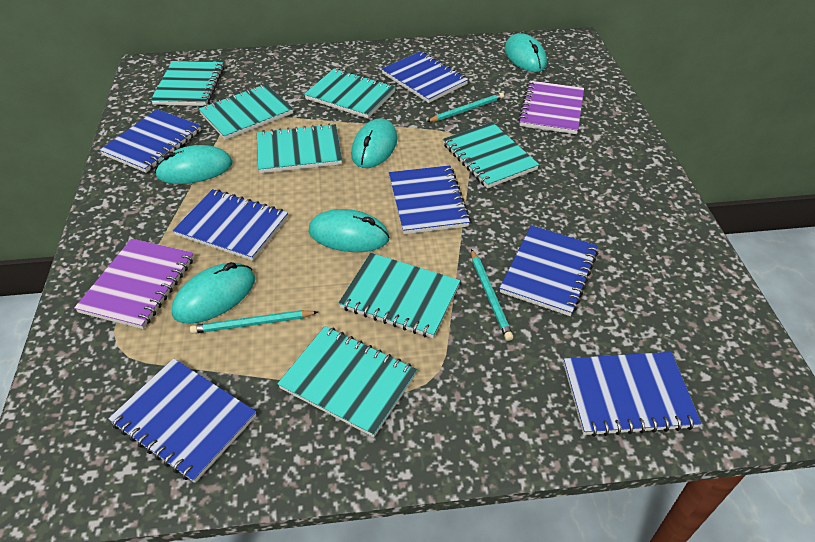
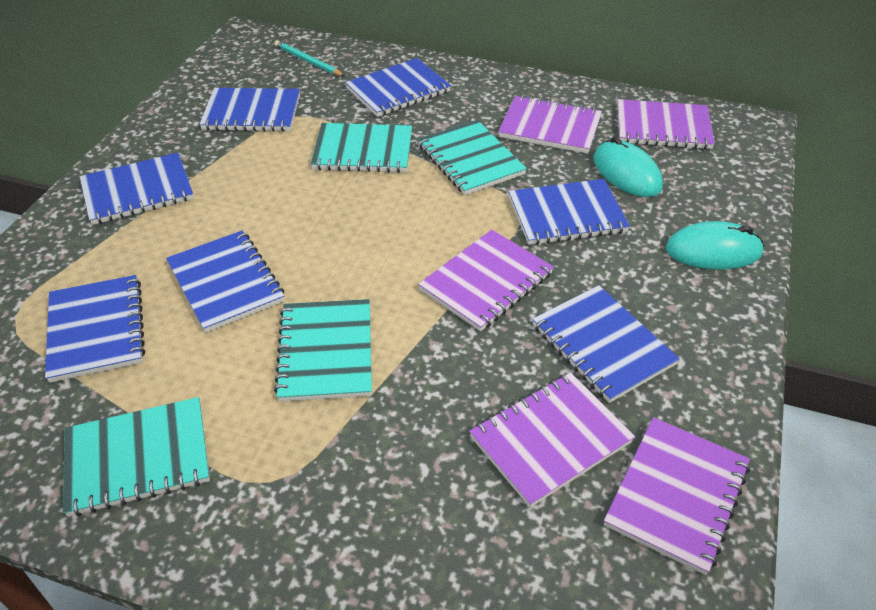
purple notebook: 2 -> 5
turquoise mouse: 5 -> 2
turquoise notebook: 7 -> 4
turquoise pencil: 3 -> 1

